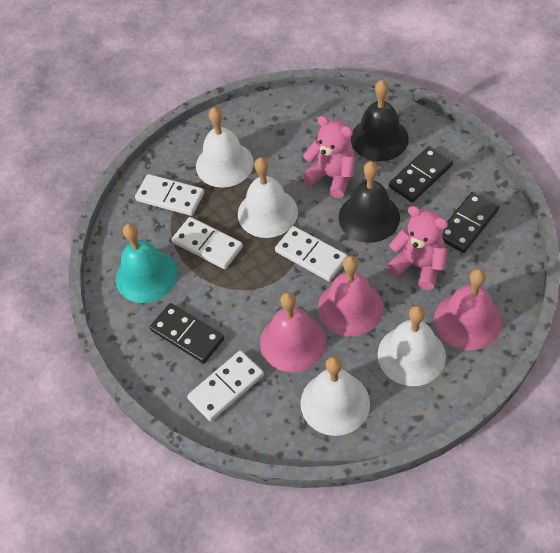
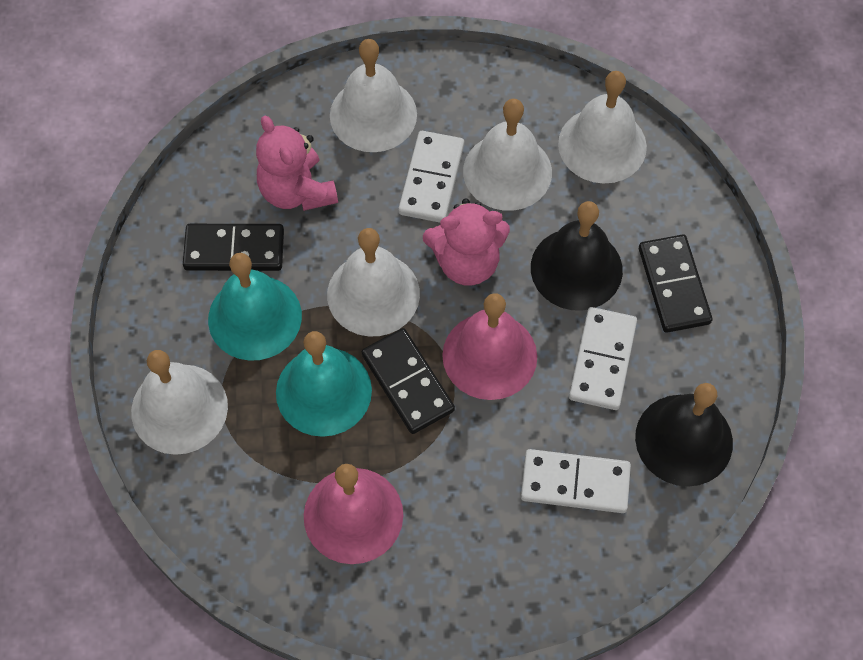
pink bell: 3 -> 2
turquoise bell: 1 -> 2
white bell: 4 -> 5
white domino: 4 -> 3

